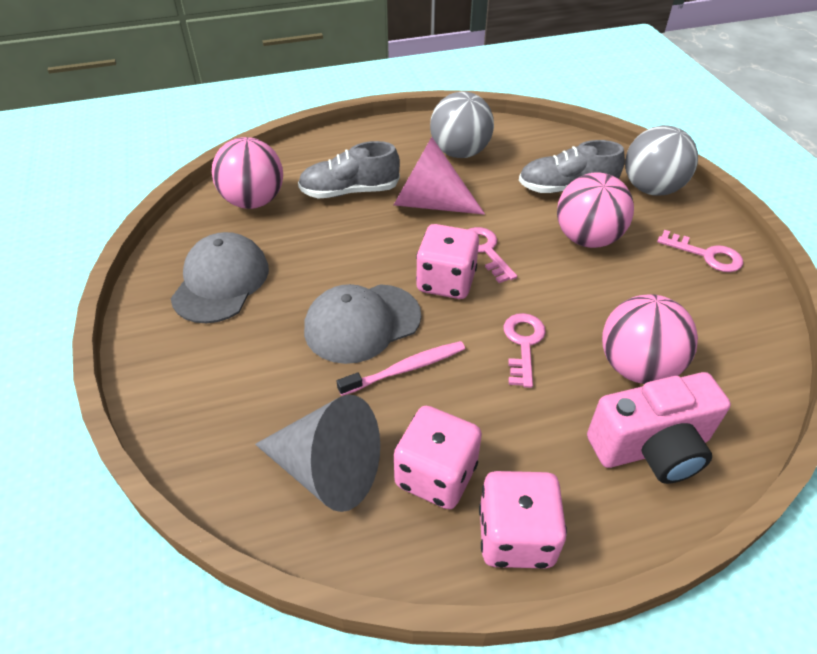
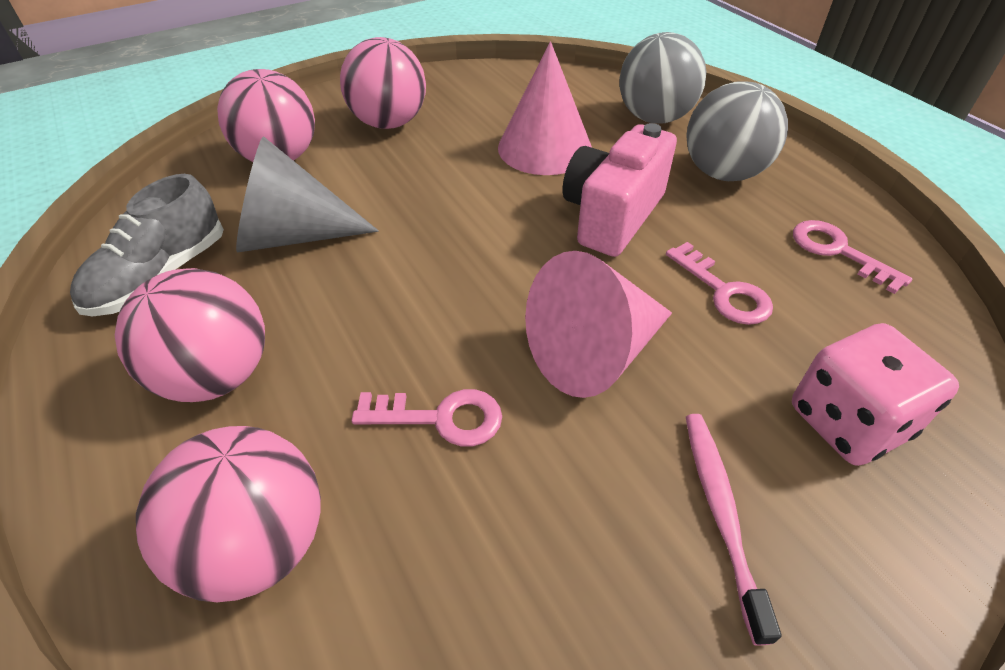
grey cap: 2 -> 0
grey shoe: 2 -> 1
pink ball: 3 -> 4
pink cone: 1 -> 2
pink dice: 3 -> 1

